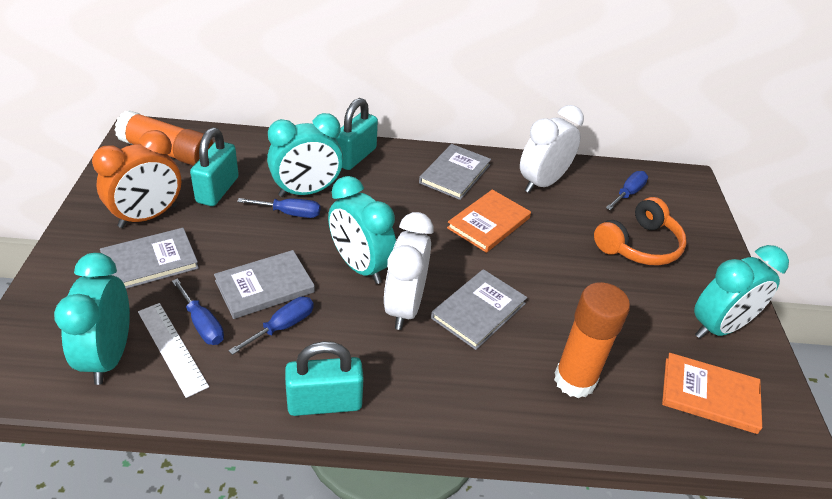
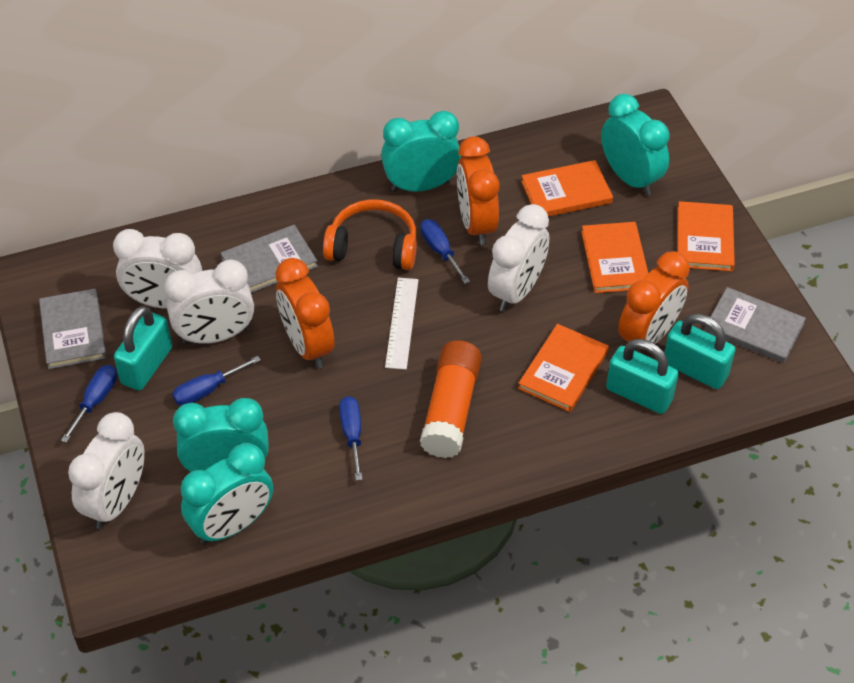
grey book: 4 -> 3
orange book: 2 -> 4
orange clock: 1 -> 3
orange glue stick: 2 -> 1
white clock: 2 -> 4

